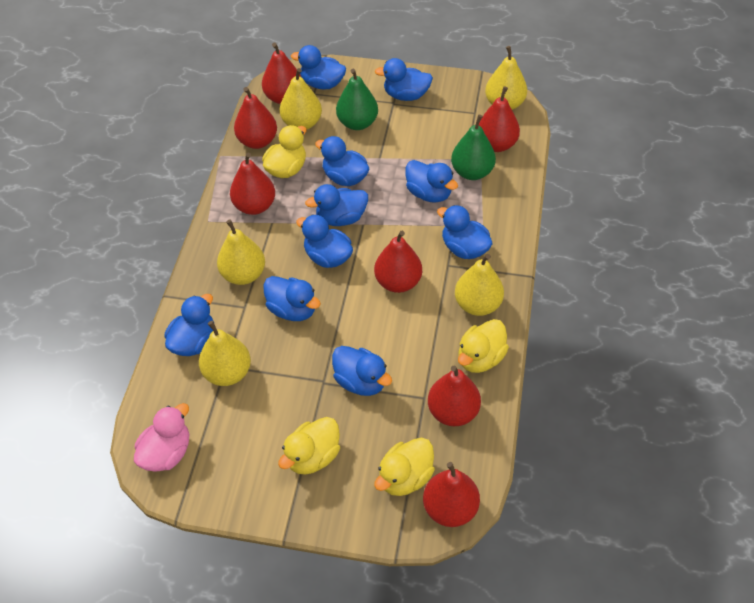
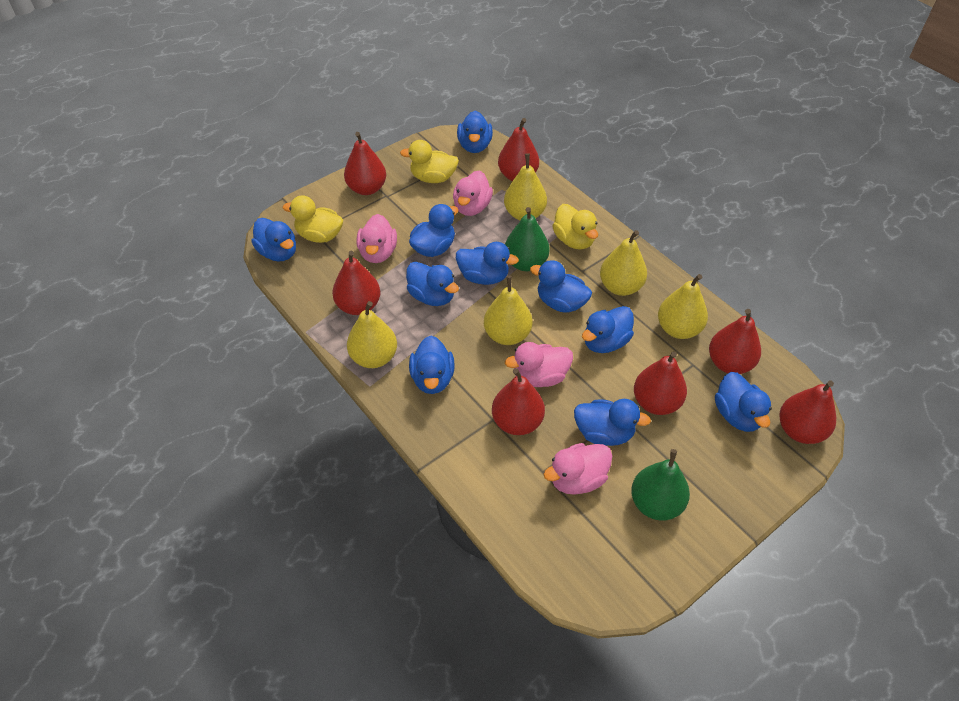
pink duck: 1 -> 4
yellow duck: 4 -> 3

